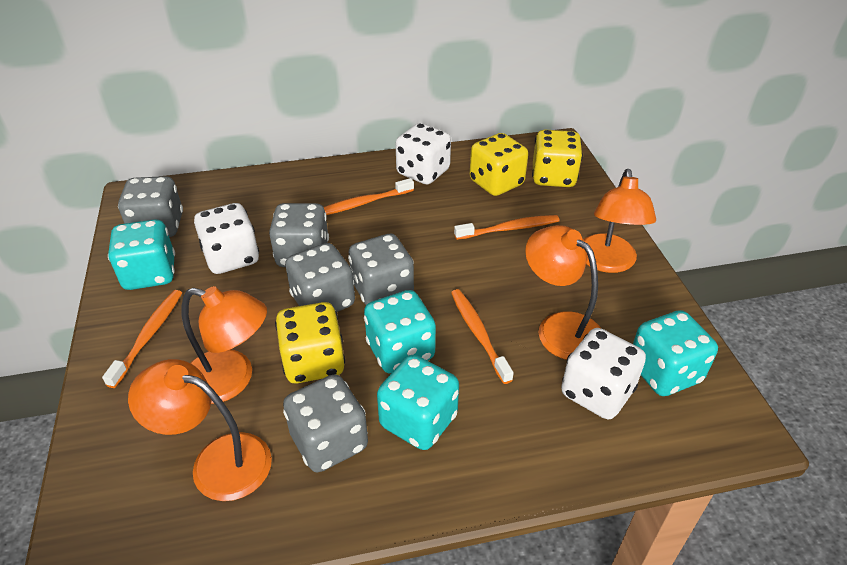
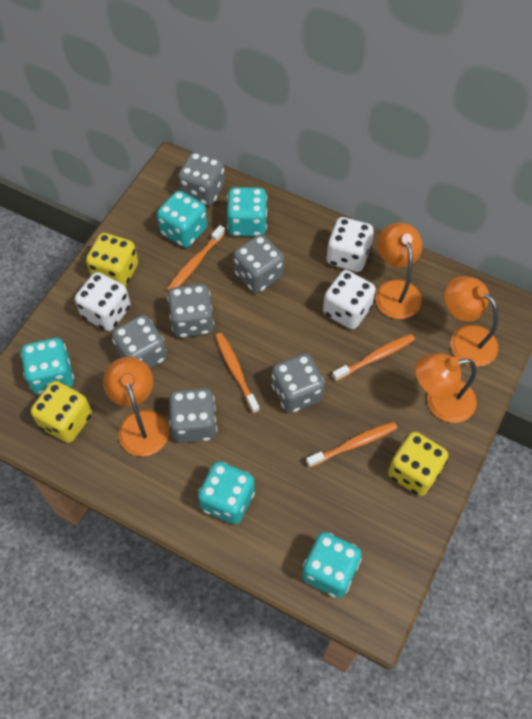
grey dice: 5 -> 6
turquoise dice: 4 -> 5

